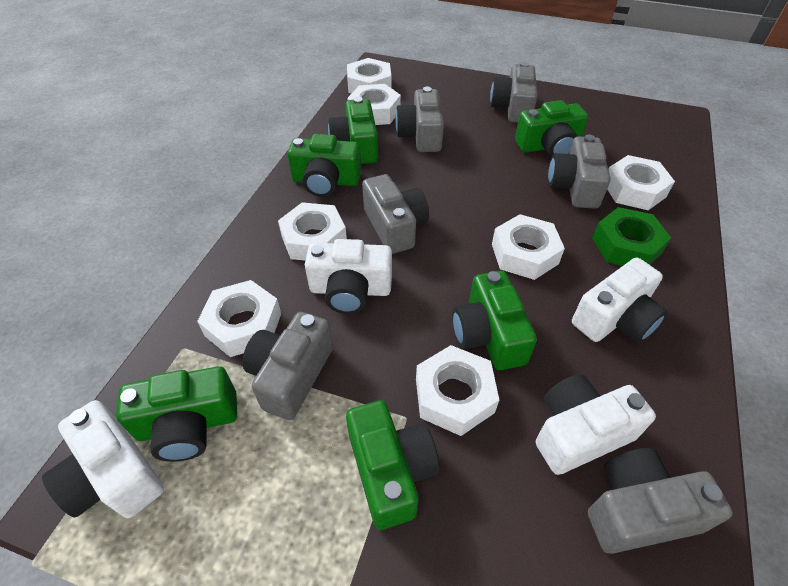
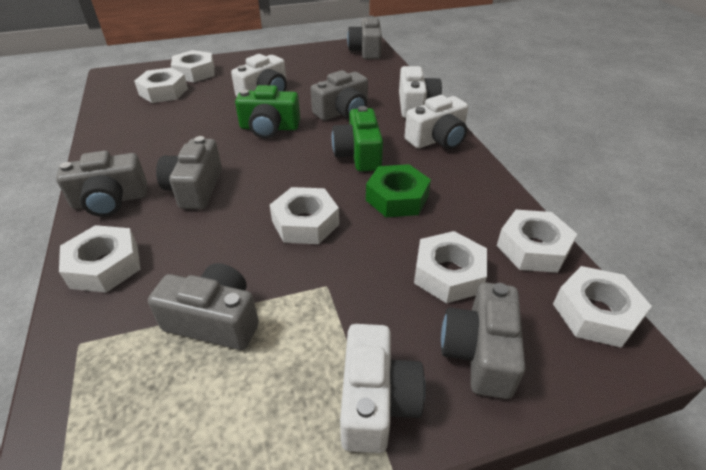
green camera: 6 -> 2

